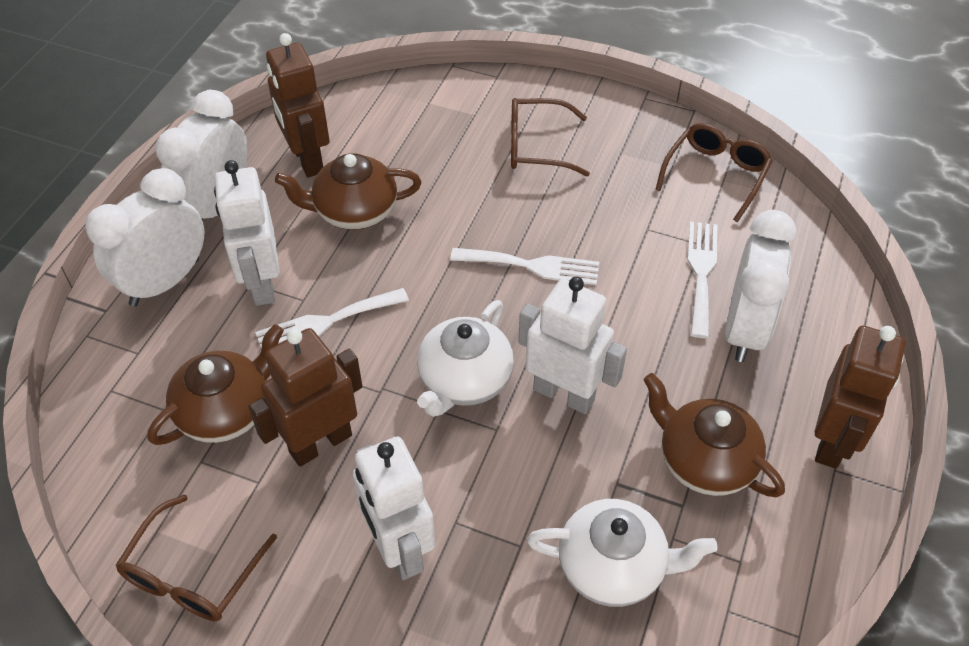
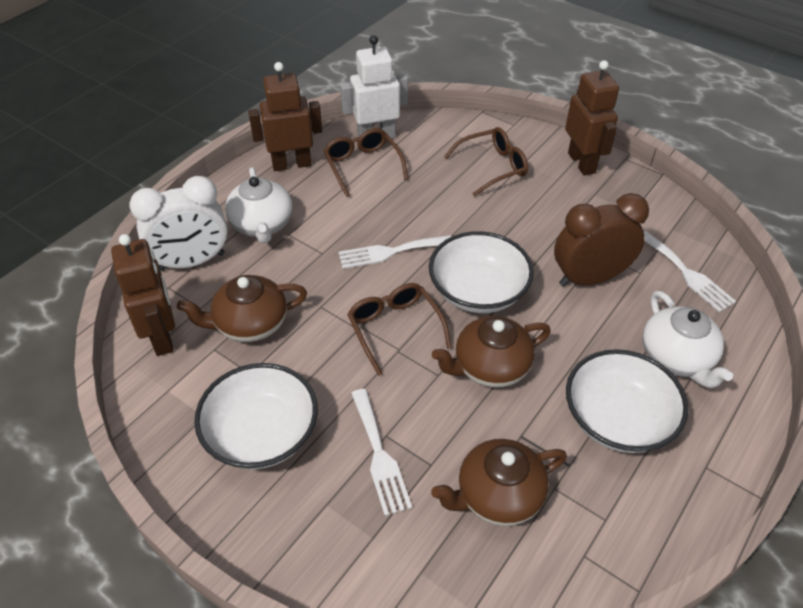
brown clock: 0 -> 1
white bowl: 0 -> 3
white clock: 3 -> 1
white robot: 3 -> 1

